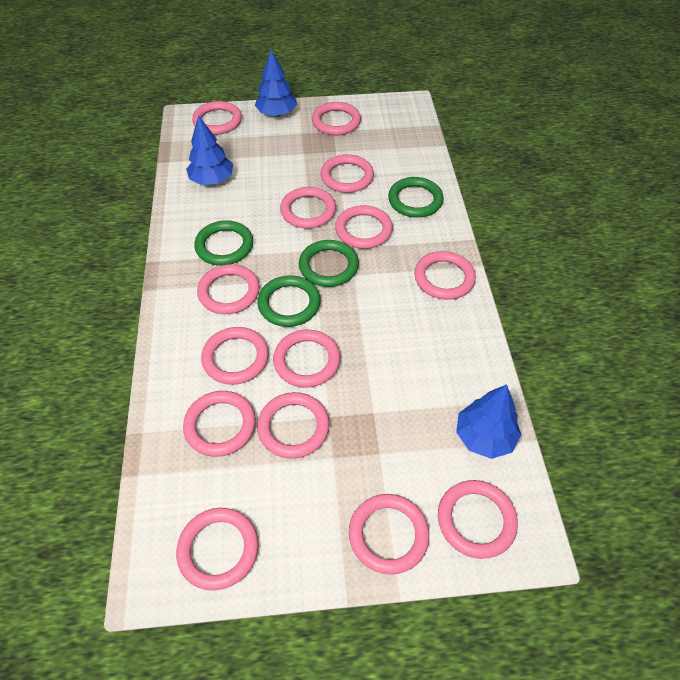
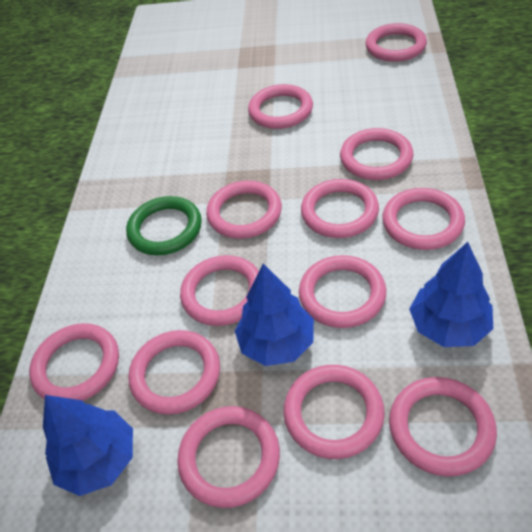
green ring: 4 -> 1
pink ring: 14 -> 13

